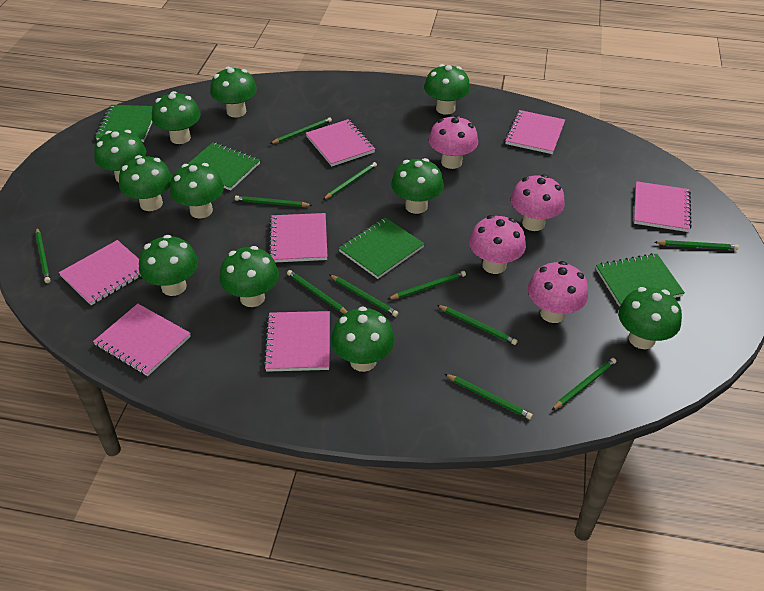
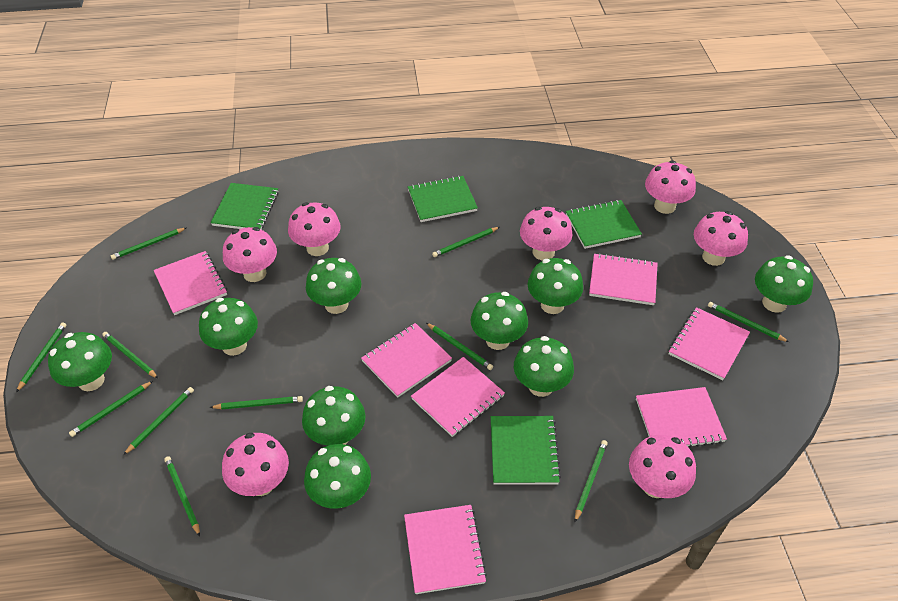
green mushroom: 11 -> 9
pink mushroom: 4 -> 7

